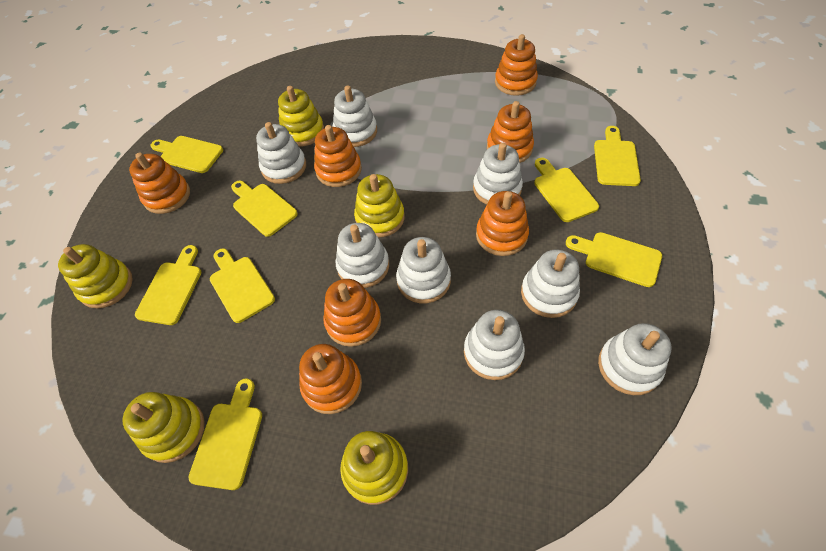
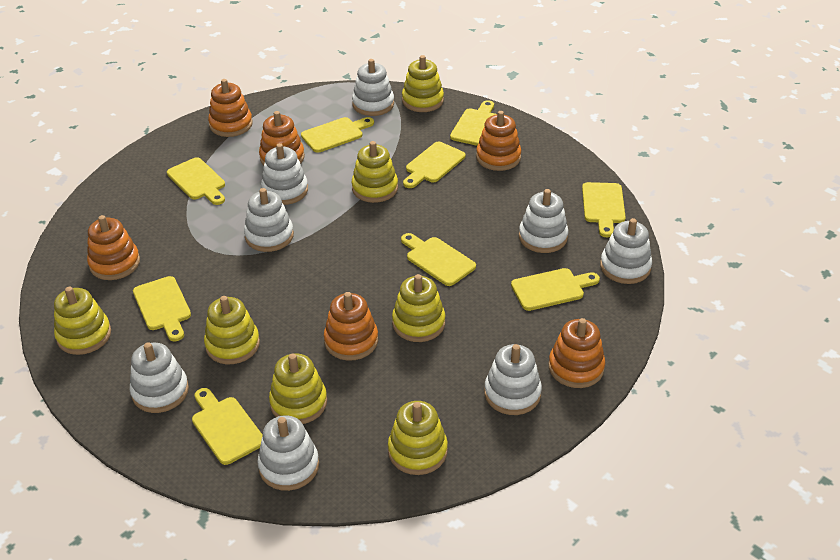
orange stacking toy: 7 -> 6
yellow cutting board: 8 -> 9
yellow stacking toy: 5 -> 7

